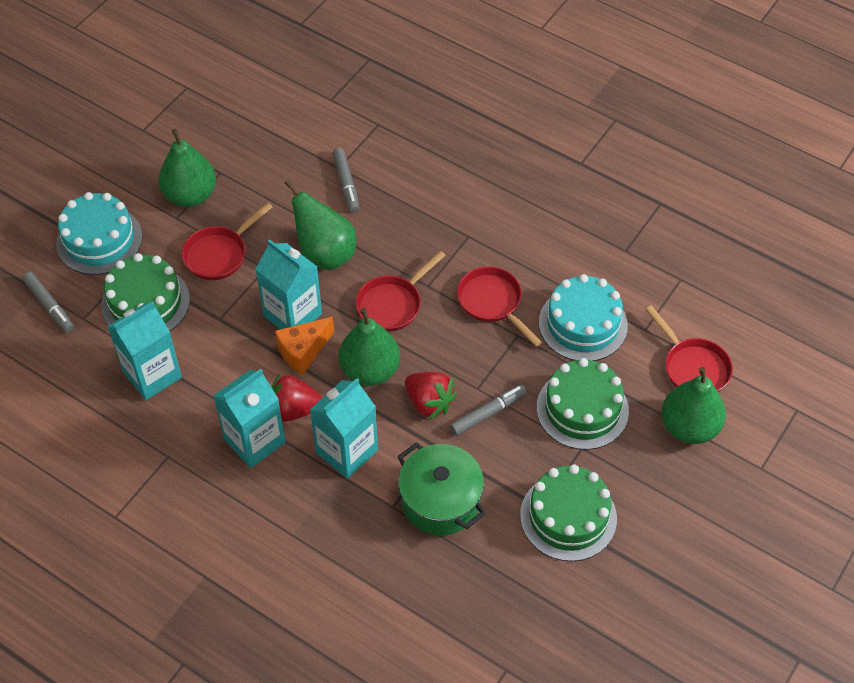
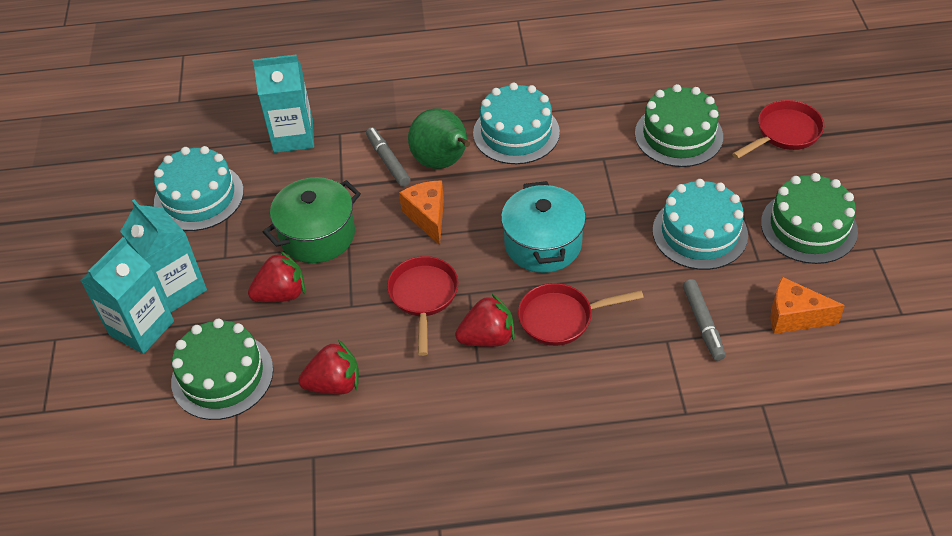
green pear: 4 -> 1
grey marker: 3 -> 2
orange cheese: 1 -> 2
red pan: 4 -> 3
red strawberry: 2 -> 3
turquoise cake: 2 -> 3
turquoise carton: 4 -> 3
turquoise pot: 0 -> 1

